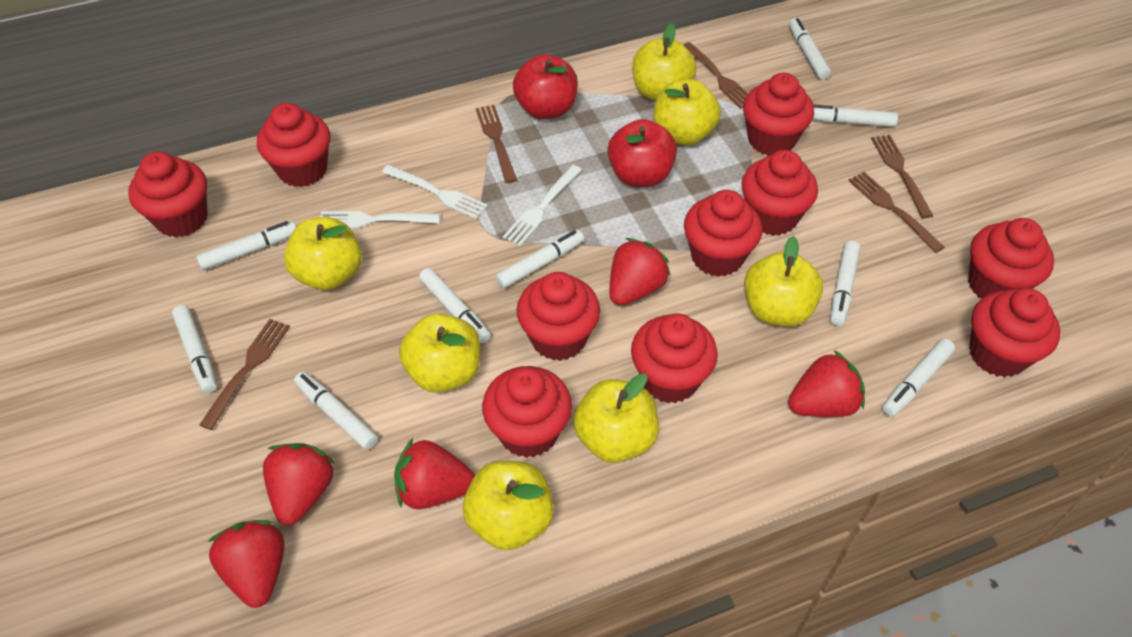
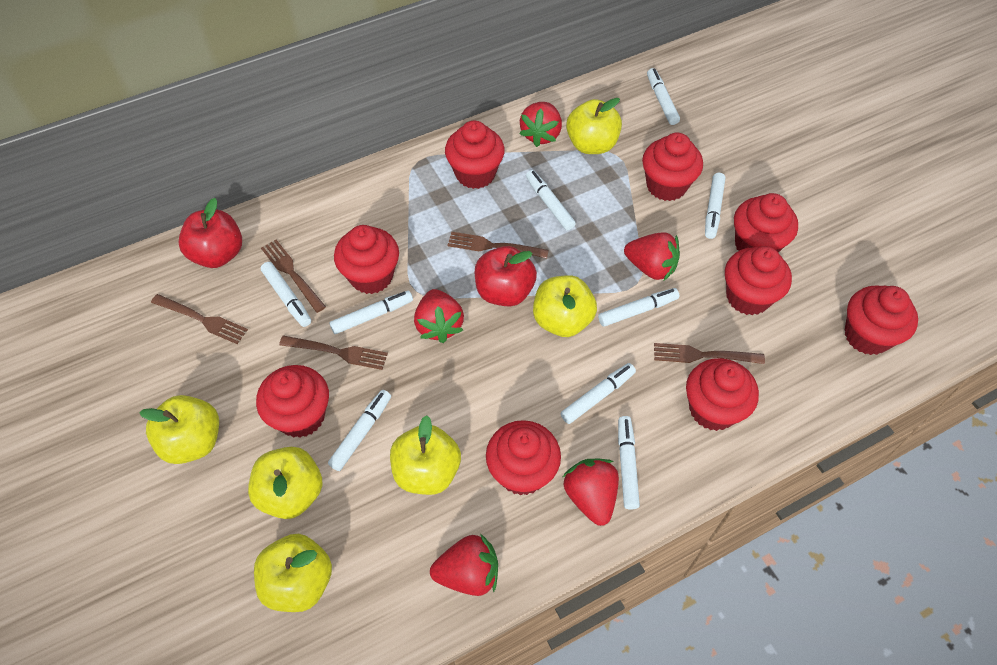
red cupcake: 10 -> 9
white fork: 3 -> 0
yellow apple: 7 -> 6

